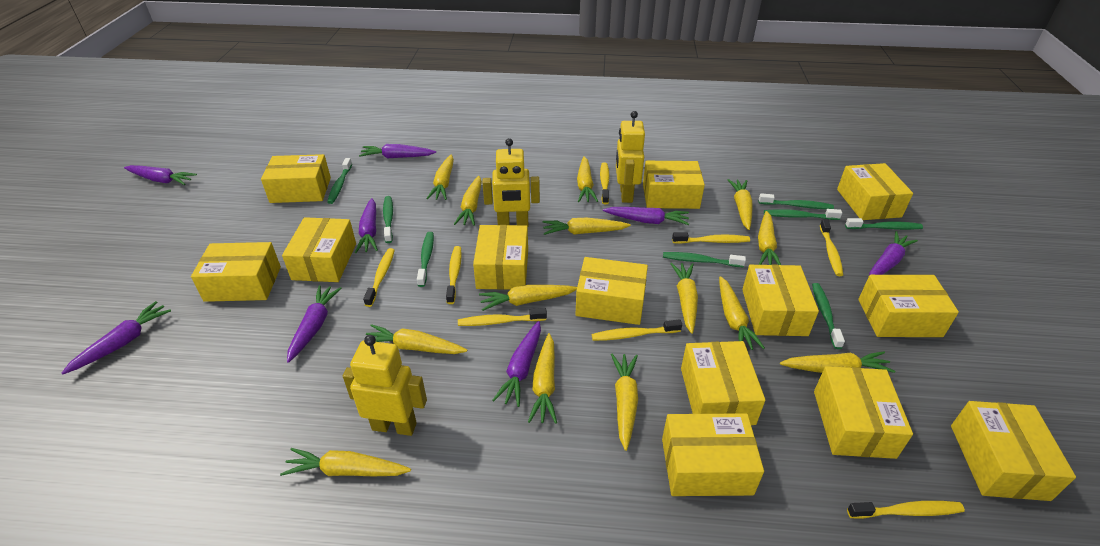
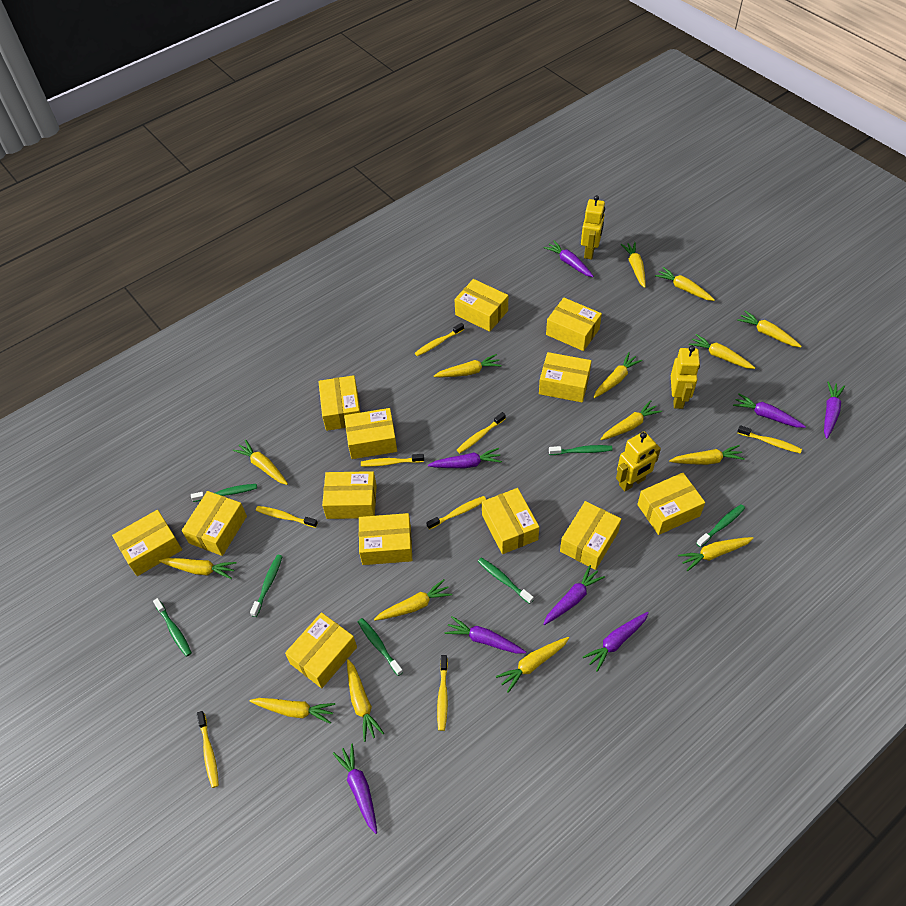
green toothbrush: 8 -> 7
yellow carrot: 14 -> 15

